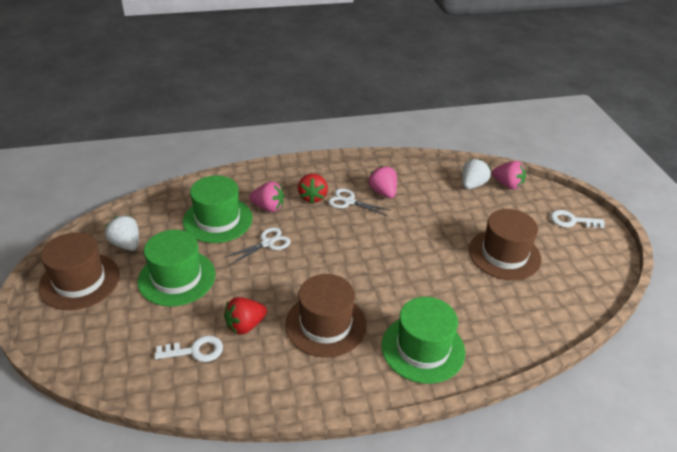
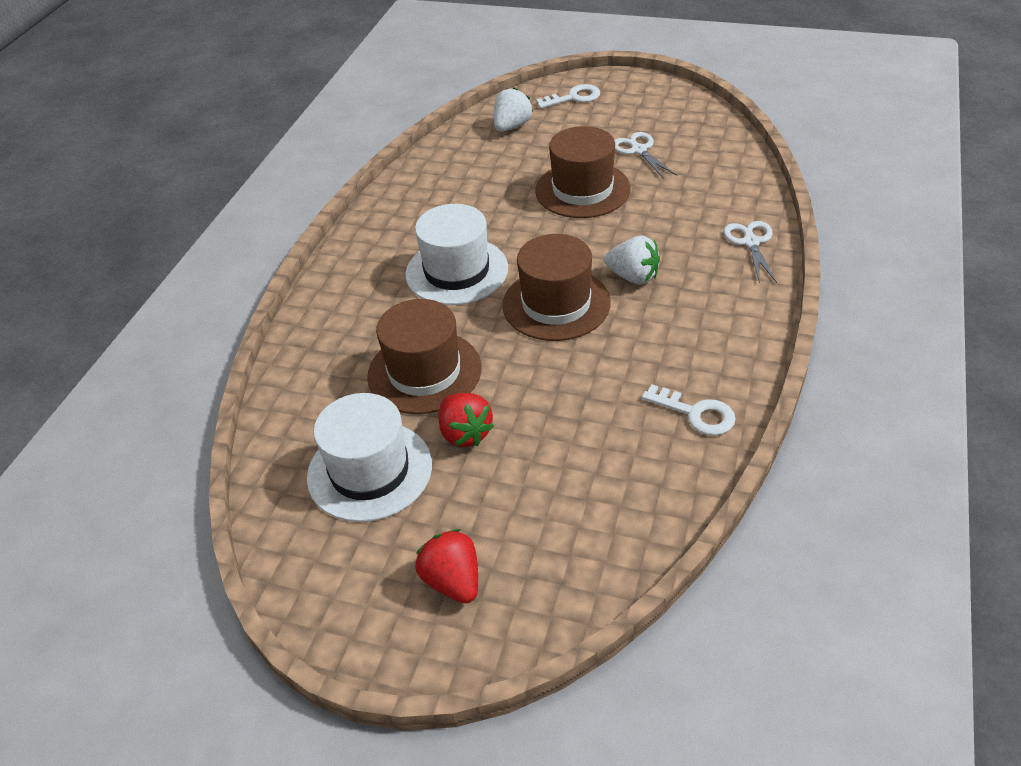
green hat: 3 -> 0
pink strawberry: 3 -> 0
white hat: 0 -> 2

